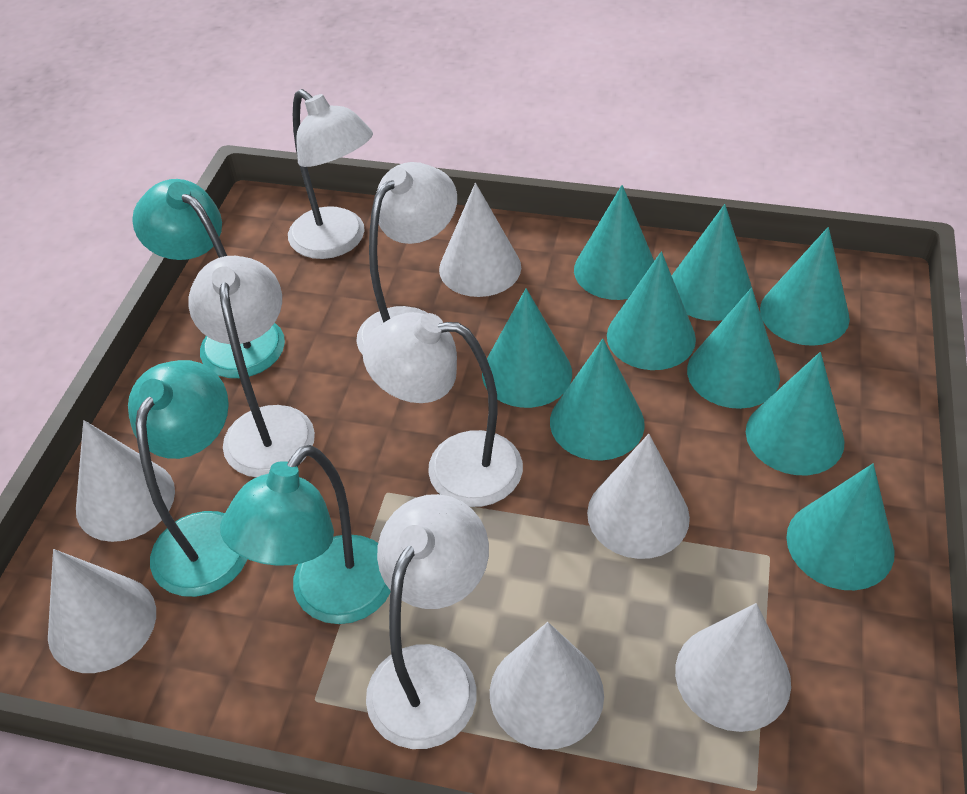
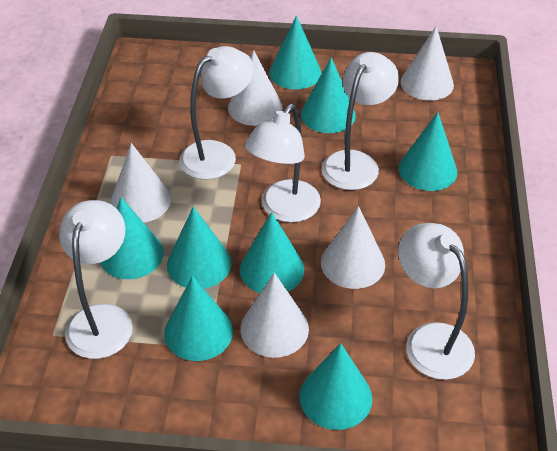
turquoise cone: 9 -> 8
turquoise lamp: 3 -> 0
white cone: 6 -> 5

